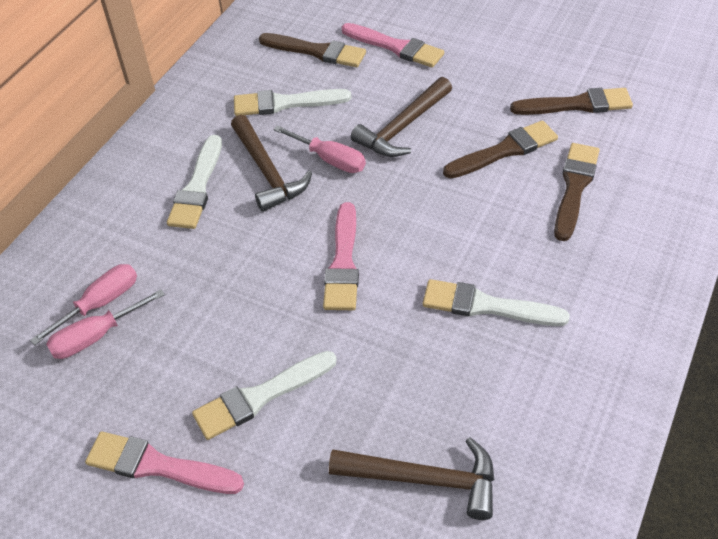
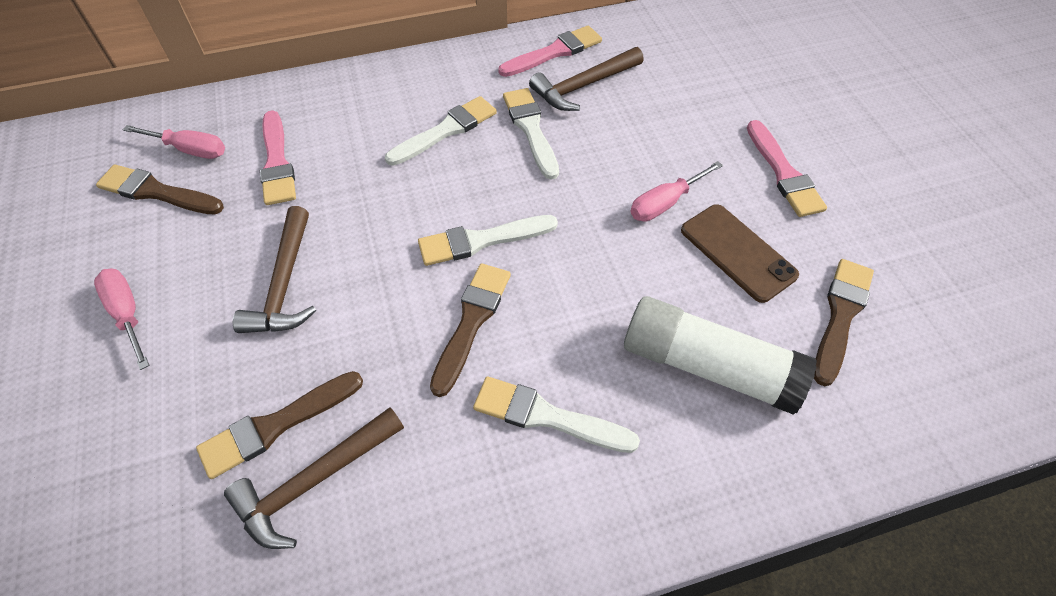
brown phone: 0 -> 1
white glue stick: 0 -> 1

